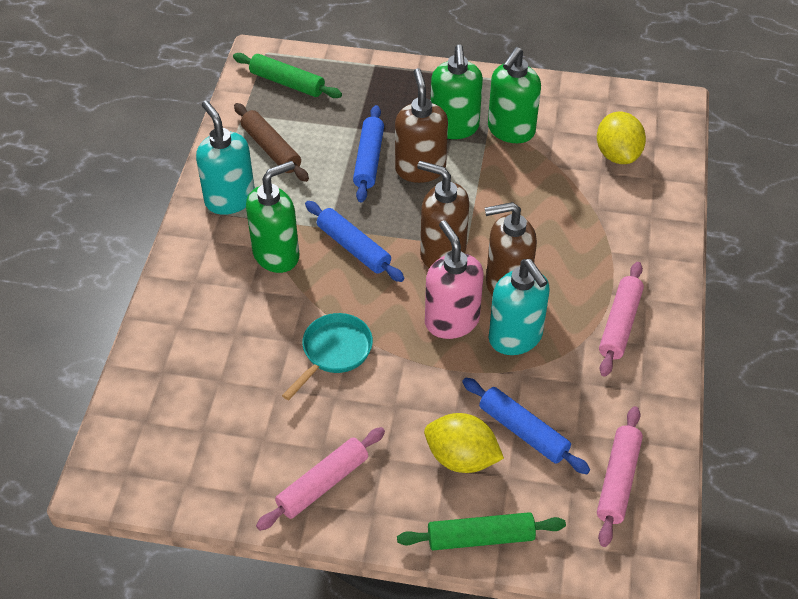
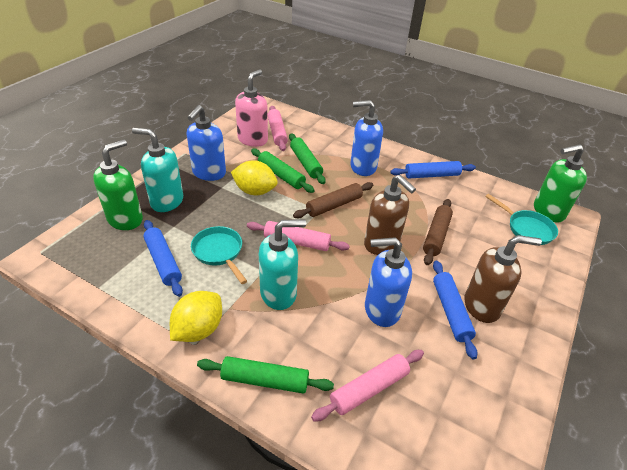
blue soap dispenser: 0 -> 3
brown rolling pin: 1 -> 2
brown soap dispenser: 3 -> 2
green rolling pin: 2 -> 3
green soap dispenser: 3 -> 2
turquoise pan: 1 -> 2

